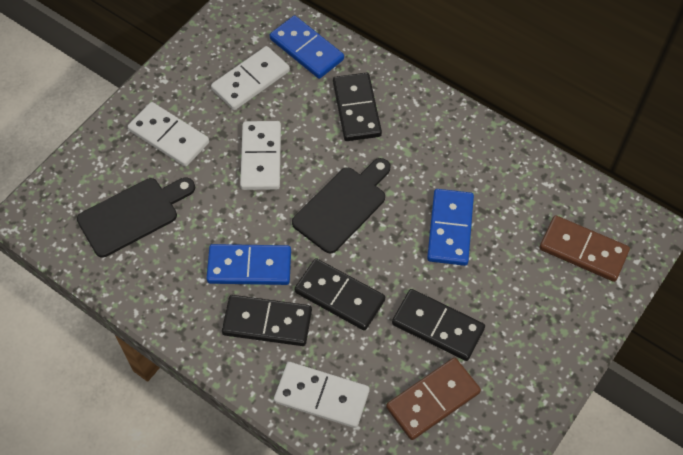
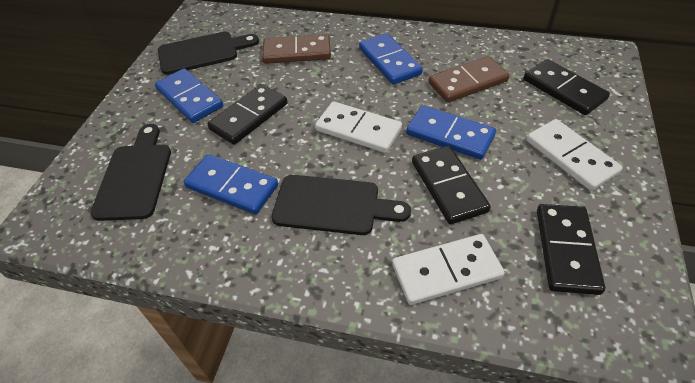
black cutting board: 2 -> 3
blue domino: 3 -> 4
white domino: 4 -> 3

